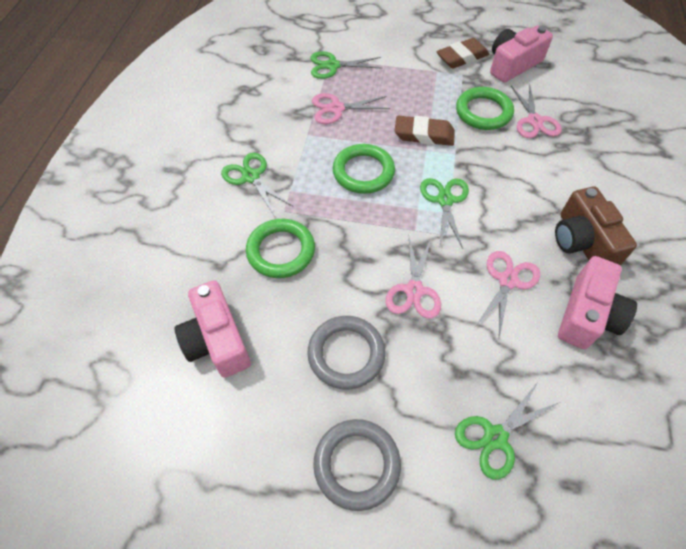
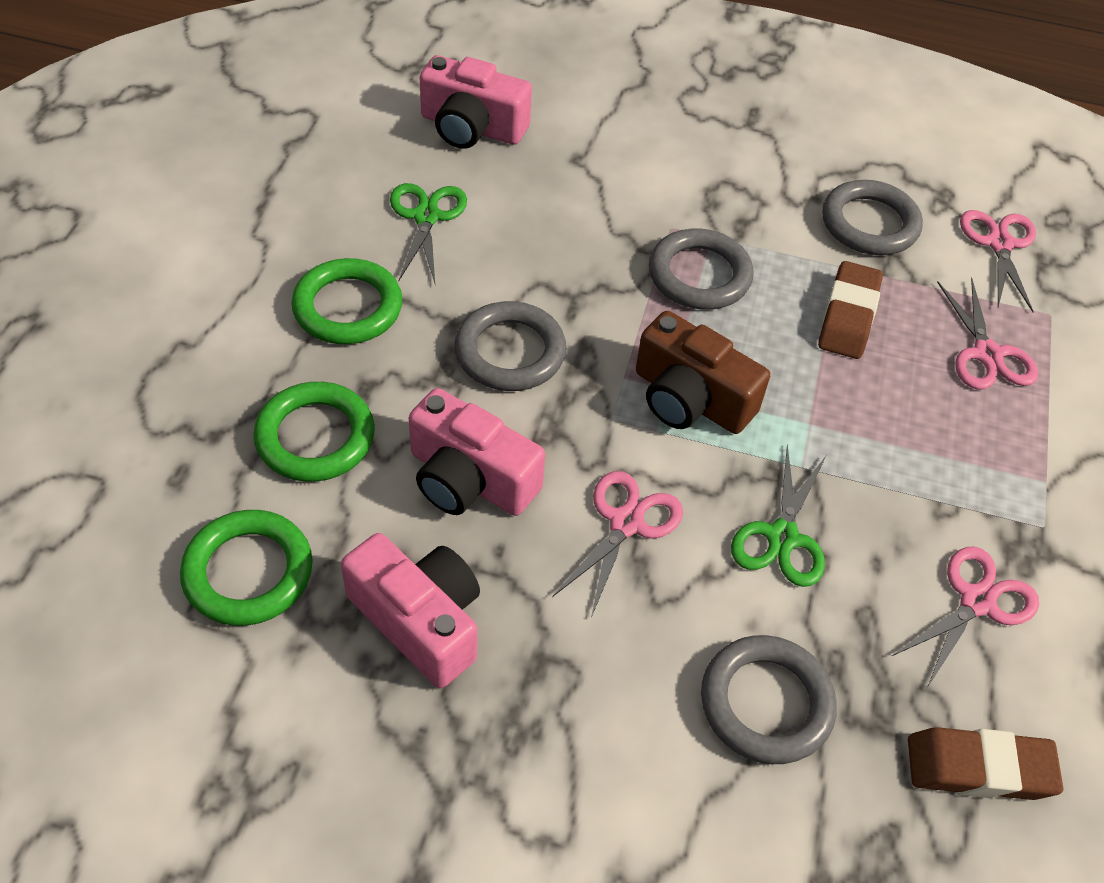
green scissors: 4 -> 2
grey ring: 2 -> 4

